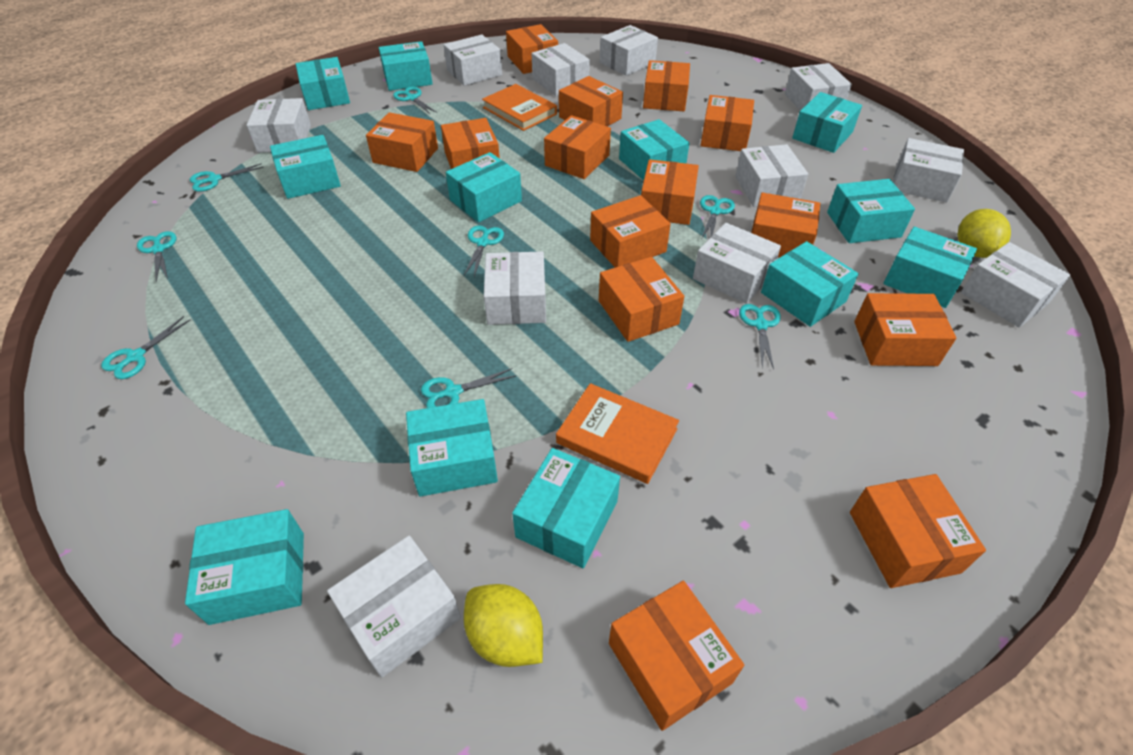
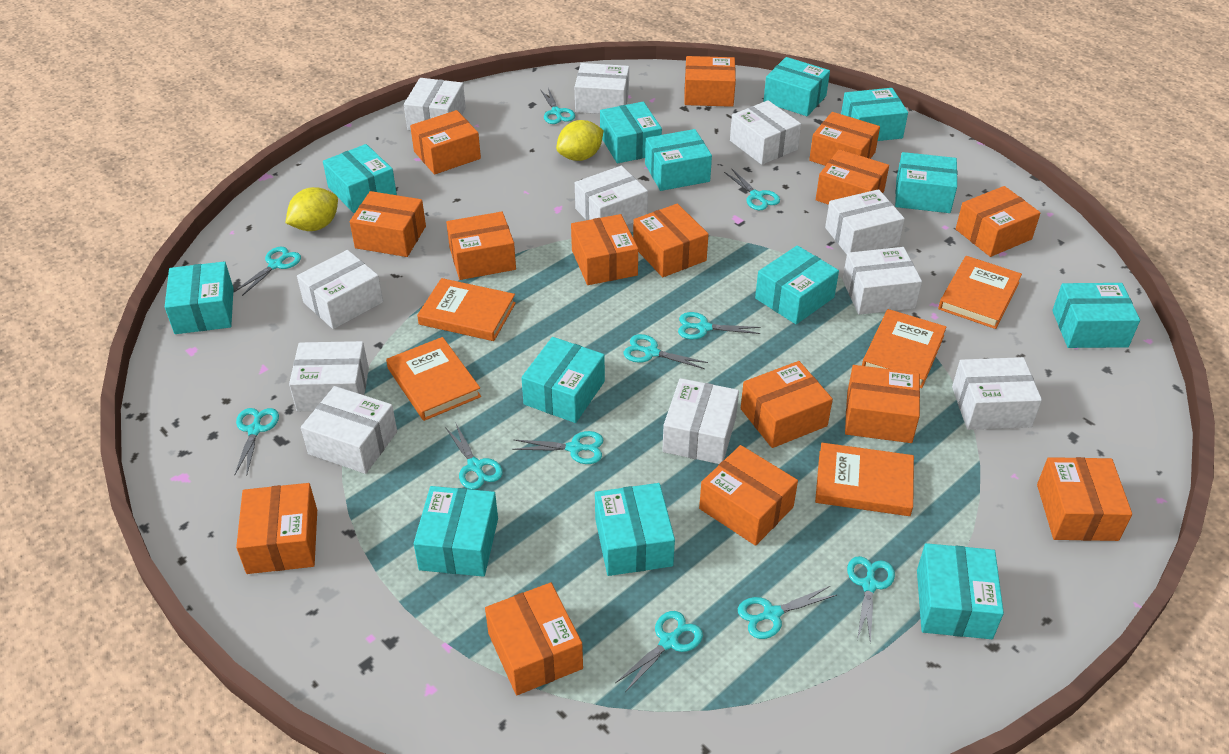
orange book: 2 -> 5
orange box: 14 -> 15
turquoise box: 12 -> 13
turquoise scissors: 8 -> 11

